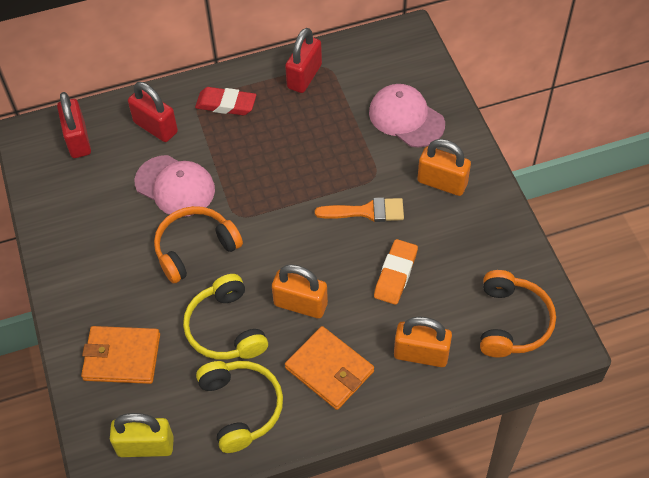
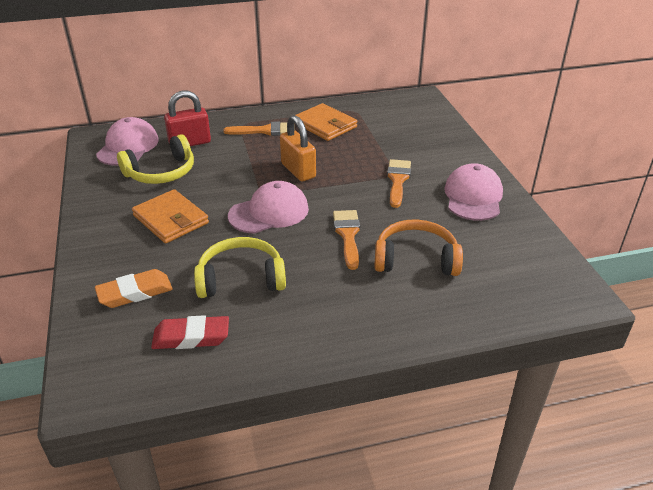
orange brush: 1 -> 3
orange headphones: 2 -> 1
orange padlock: 3 -> 1
pink cap: 2 -> 3
red padlock: 3 -> 1
yellow padlock: 1 -> 0

